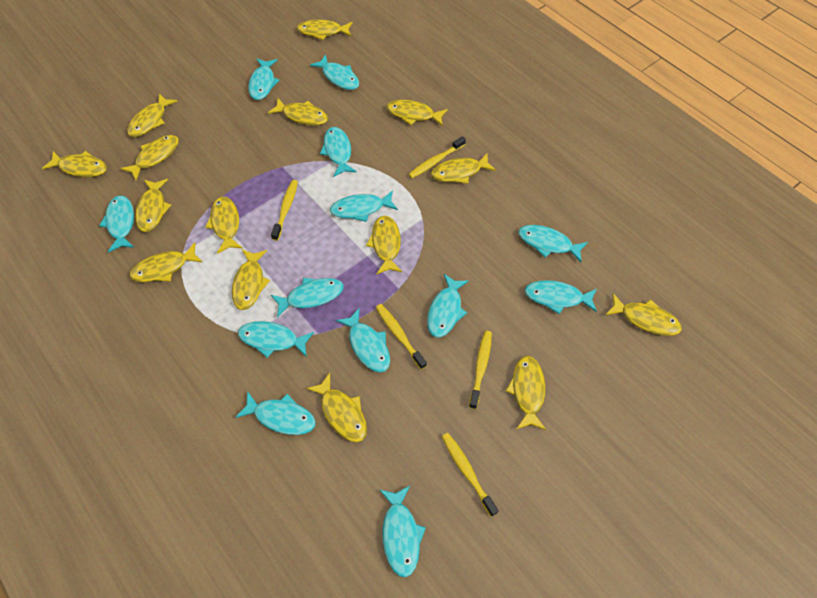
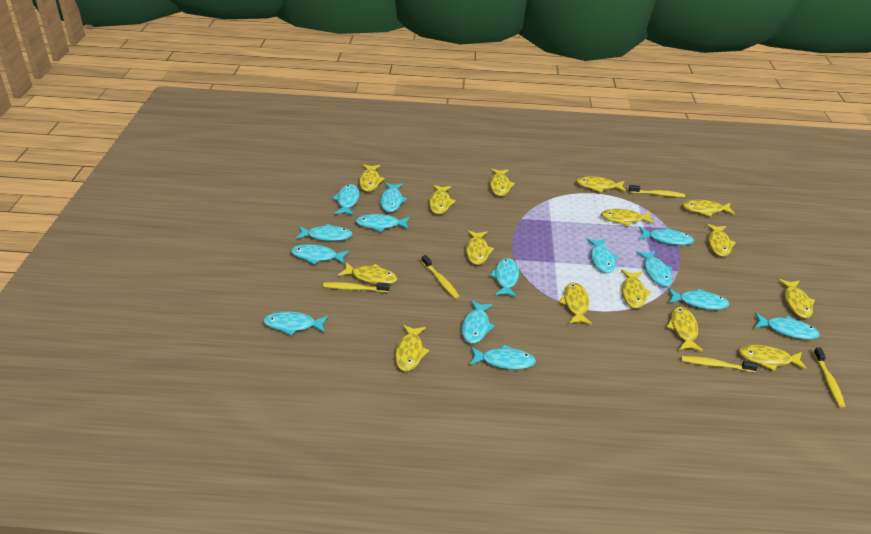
turquoise fish: 13 -> 14

